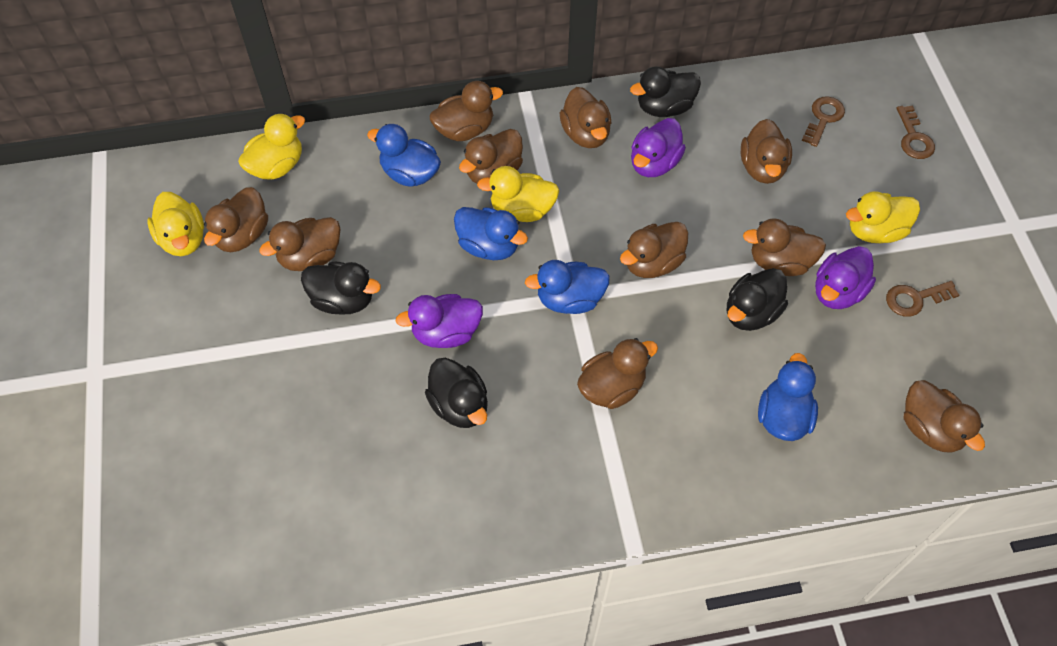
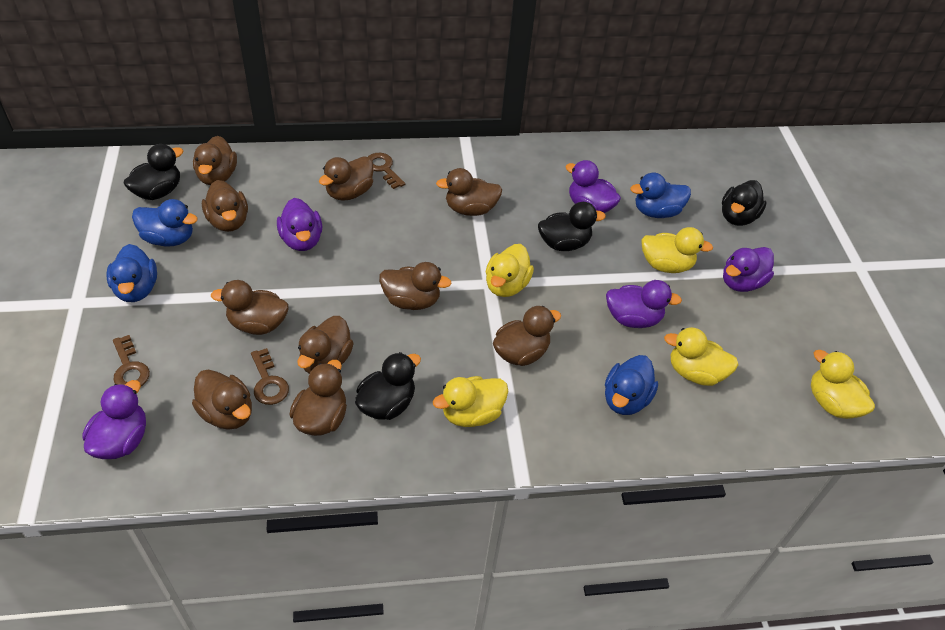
purple duck: 3 -> 5
yellow duck: 4 -> 5

